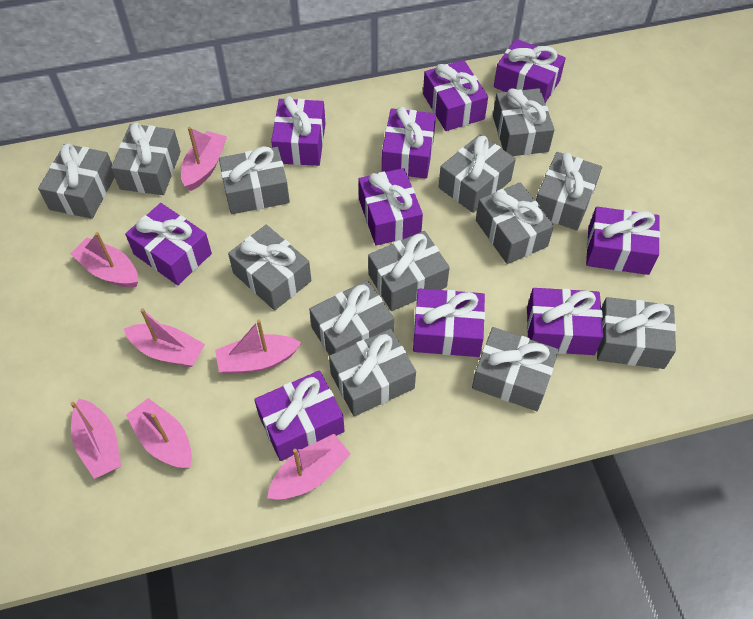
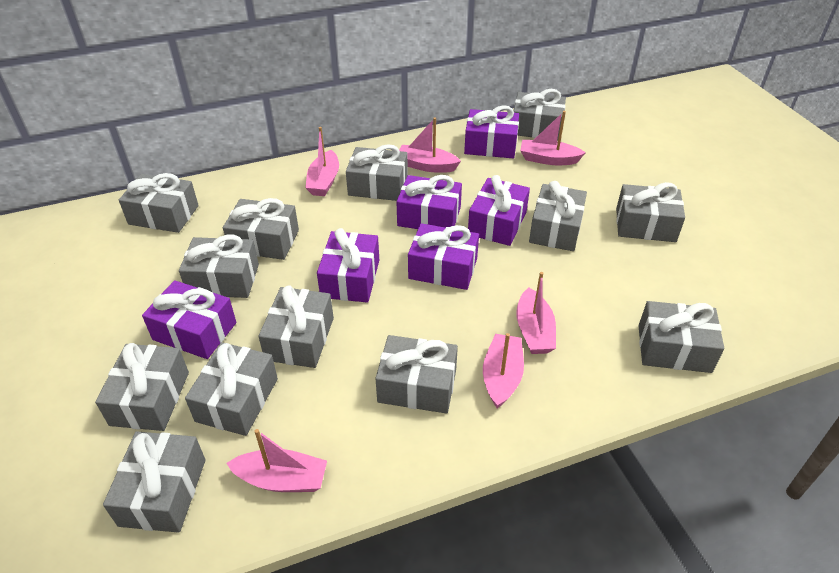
pink boat: 7 -> 6
purple gift: 10 -> 6

